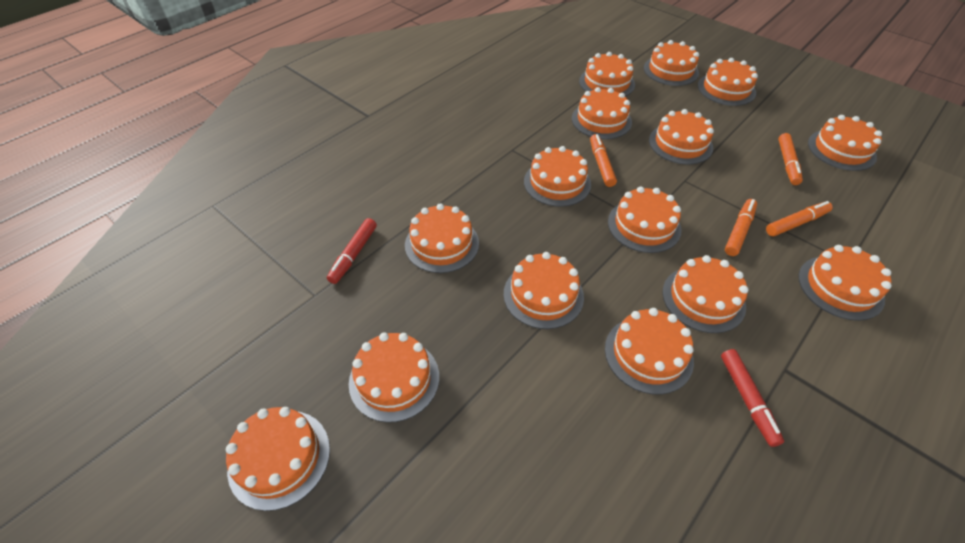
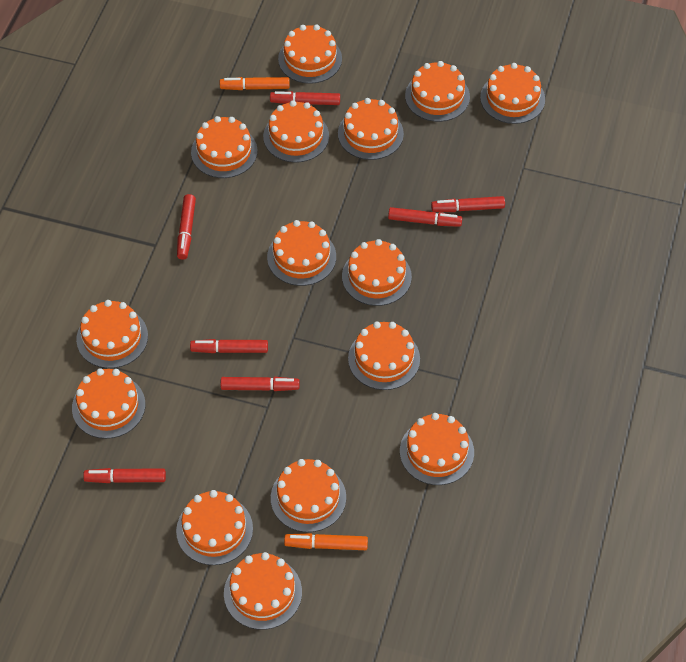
orange marker: 4 -> 2
red marker: 2 -> 7

